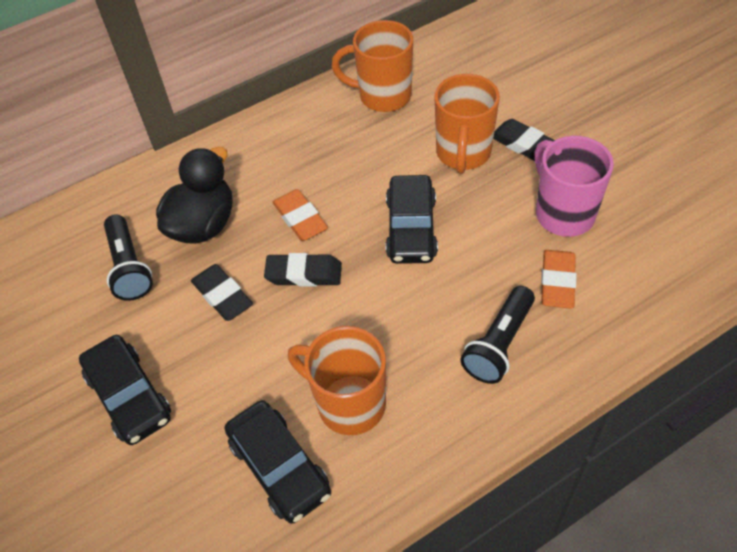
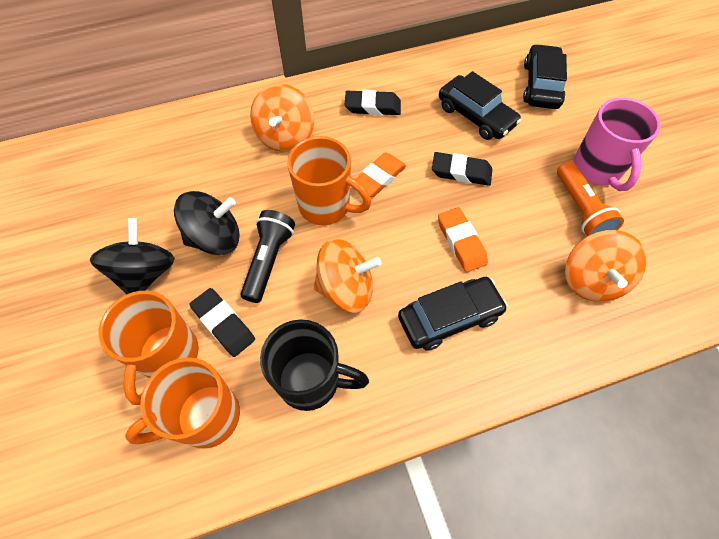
black duck: 1 -> 0
black flashlight: 2 -> 1
black mug: 0 -> 1
black spinning top: 0 -> 2
orange flashlight: 0 -> 1
orange spinning top: 0 -> 3

